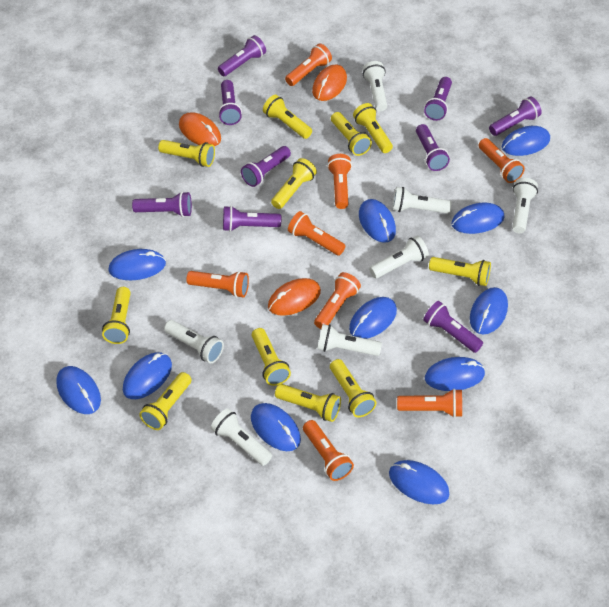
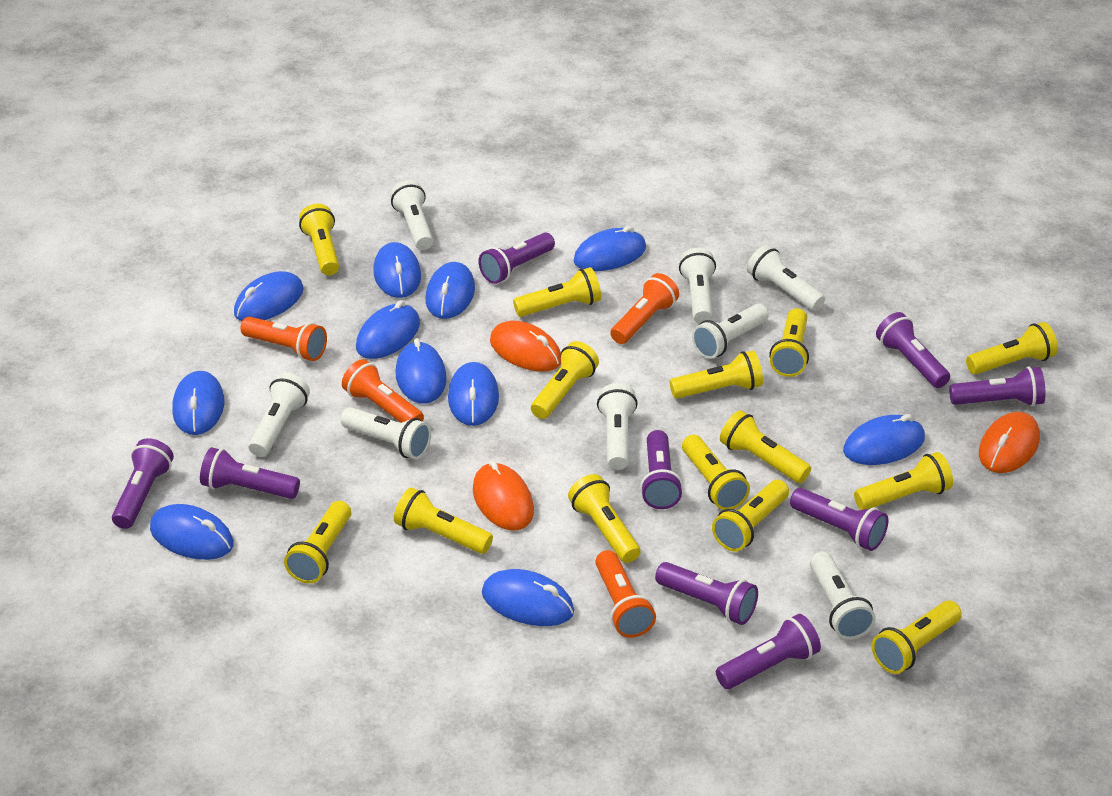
orange flashlight: 8 -> 4
white flashlight: 7 -> 8
yellow flashlight: 11 -> 14

